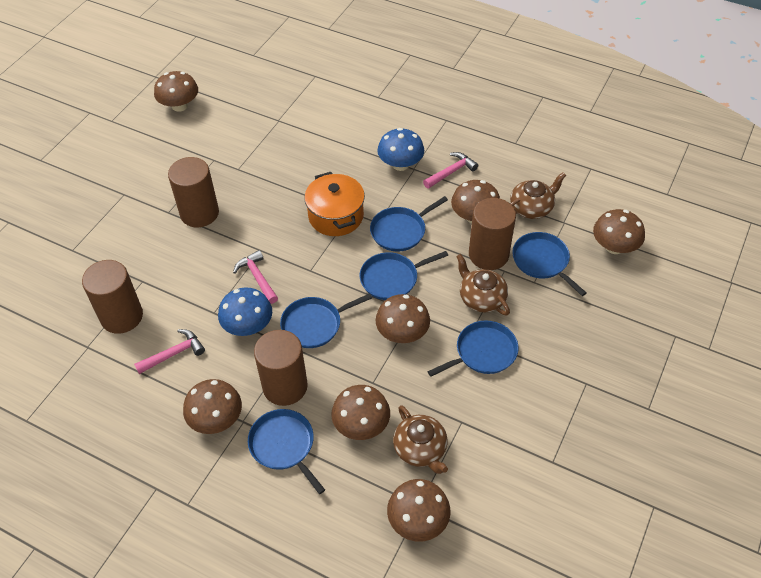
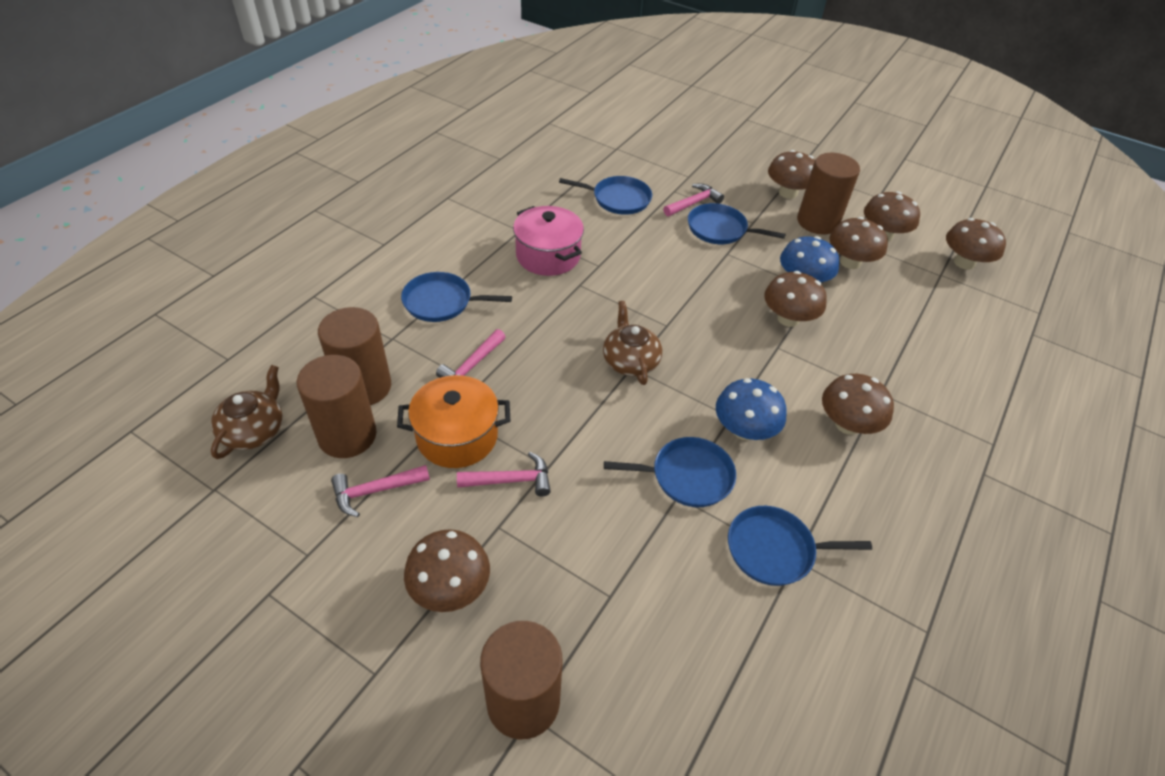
blue pan: 6 -> 5
brown teapot: 3 -> 2
pink hammer: 3 -> 4
pink pot: 0 -> 1

